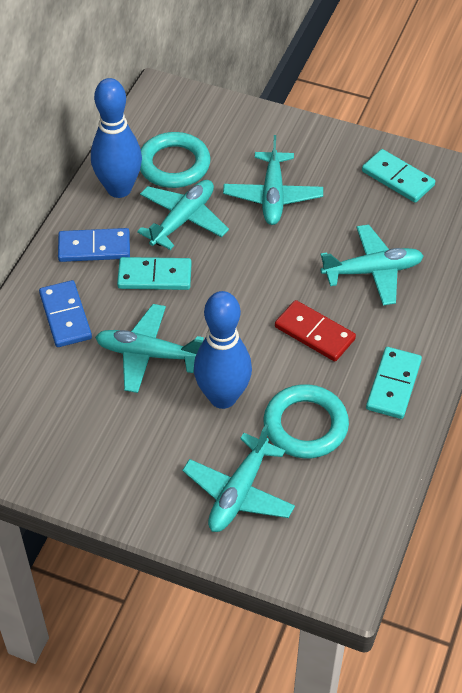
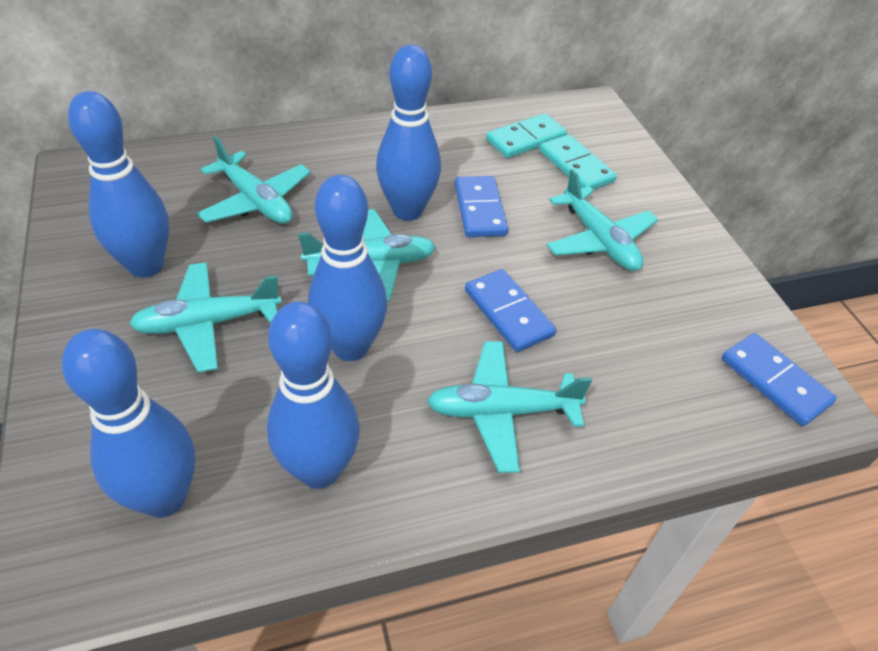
blue bowling pin: 2 -> 5
blue domino: 2 -> 3
red domino: 1 -> 0
turquoise domino: 3 -> 2
turquoise ring: 2 -> 0

